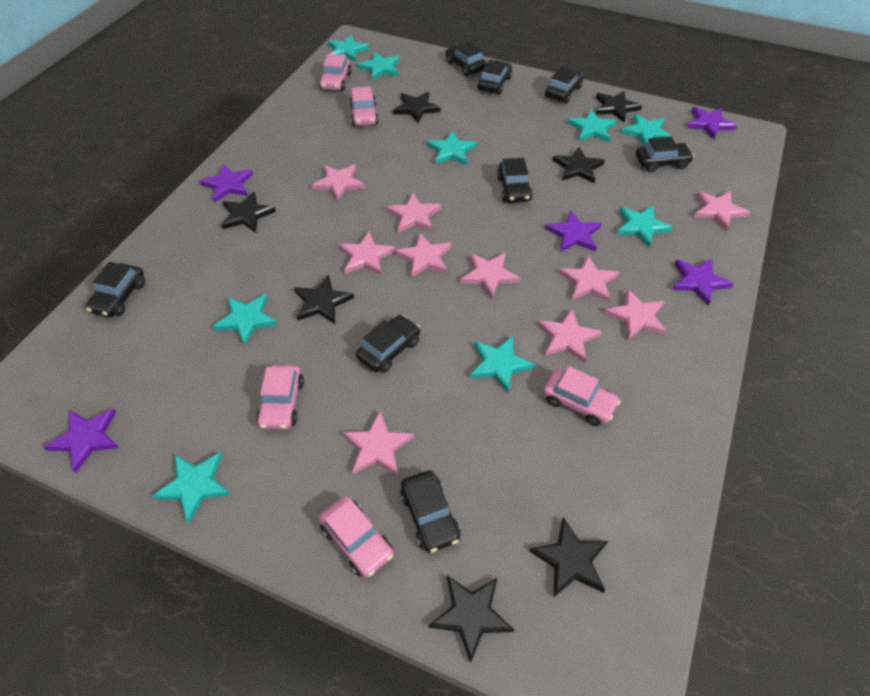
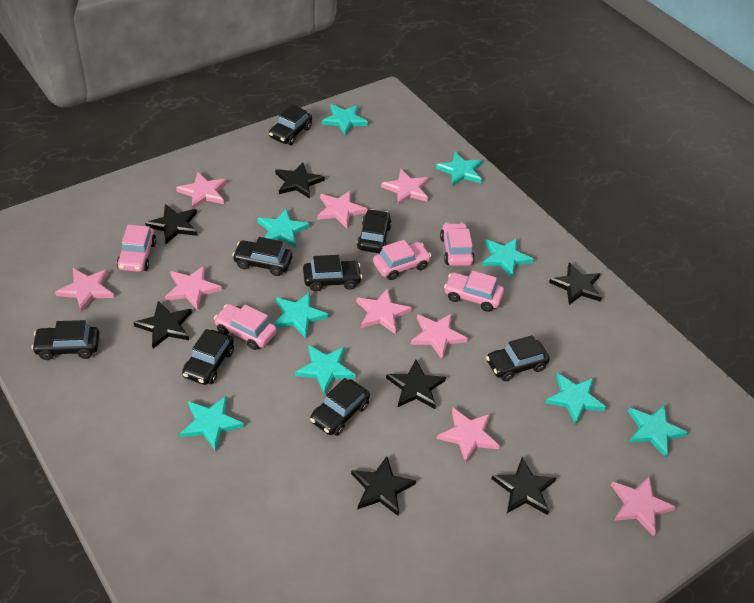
pink star: 10 -> 9
purple star: 5 -> 0

